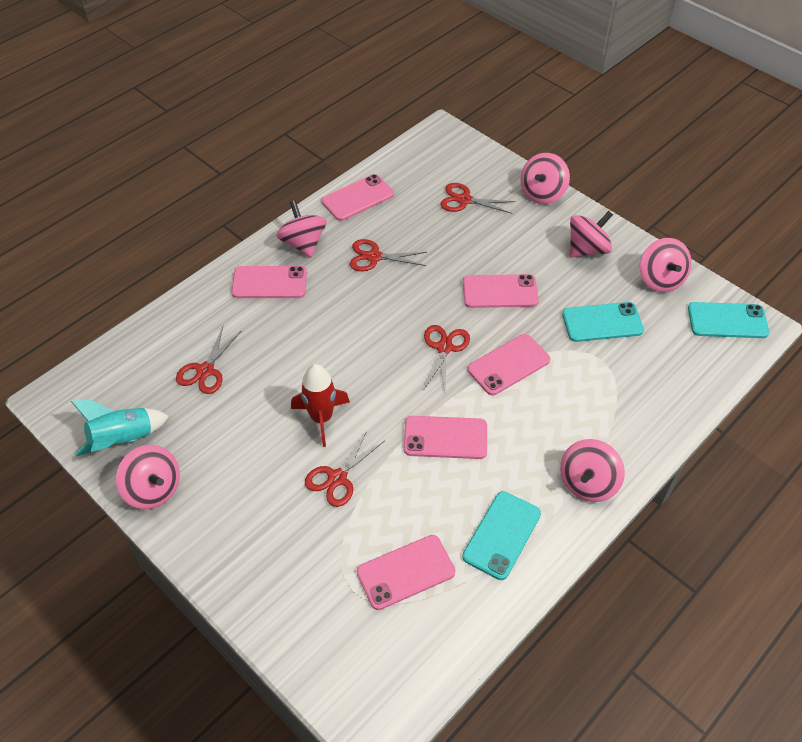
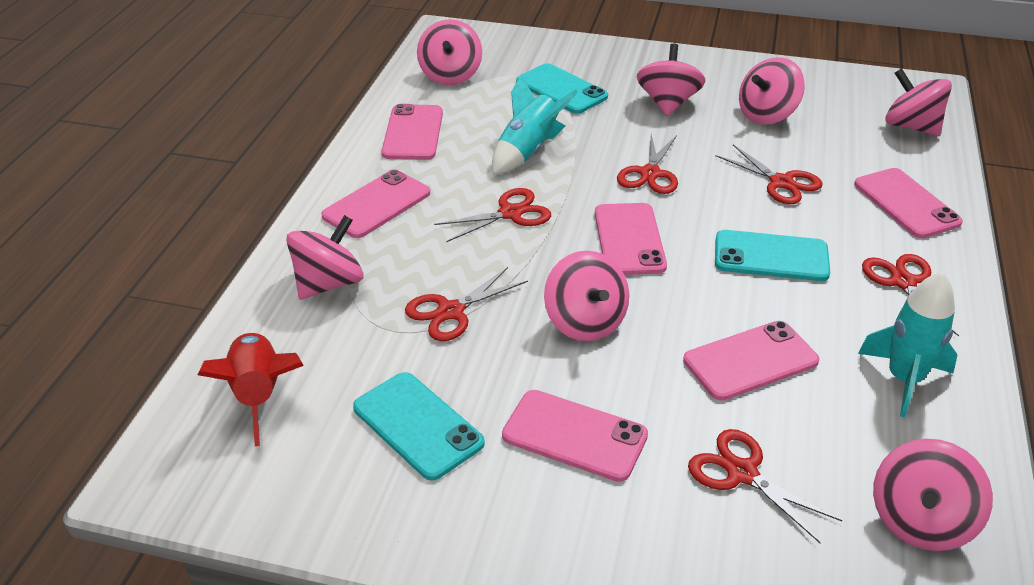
pink spinning top: 6 -> 7
red scissors: 5 -> 6
turquoise rocket: 1 -> 2

